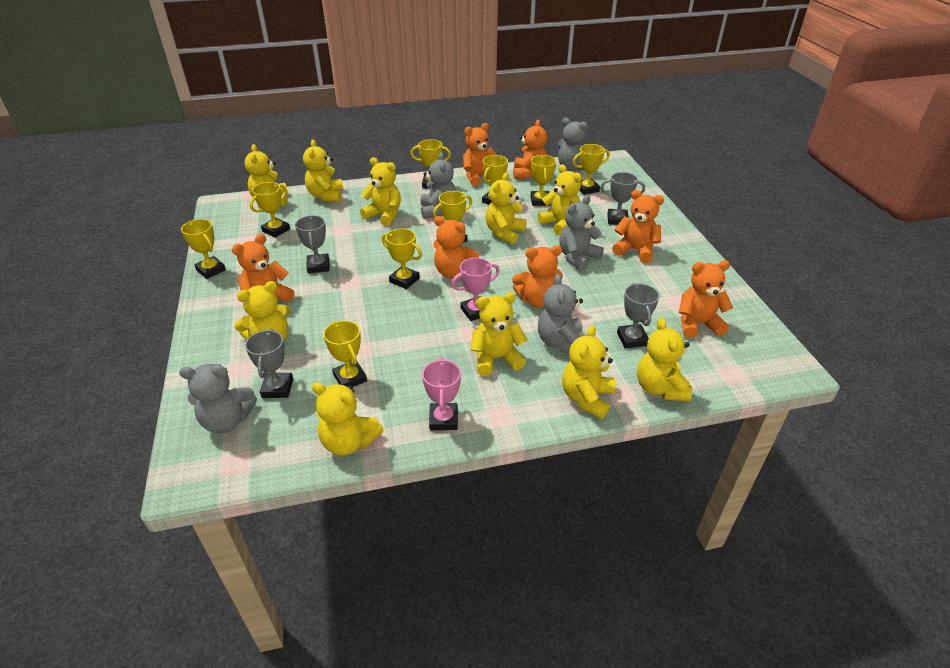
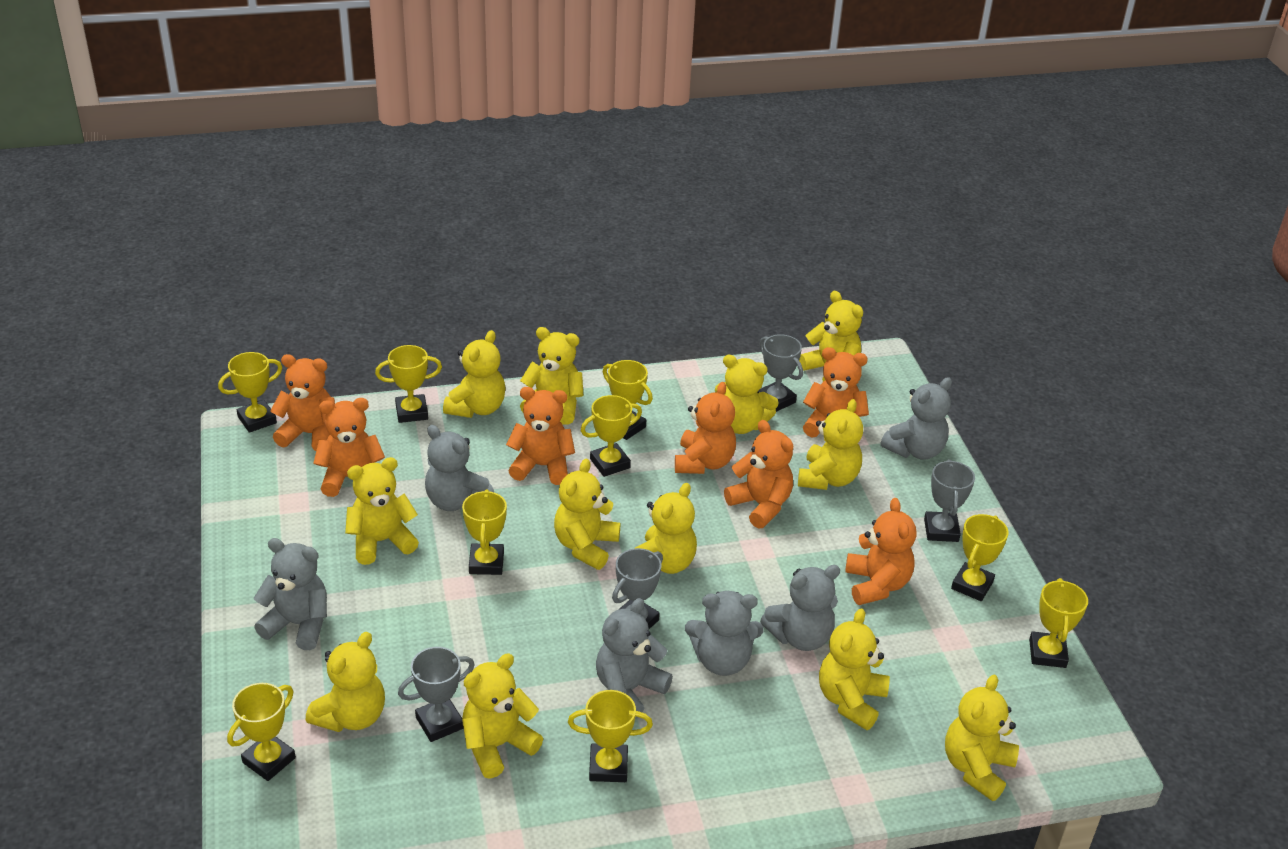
grey teddy bear: 5 -> 6
pink trophy: 2 -> 0
yellow teddy bear: 10 -> 12

